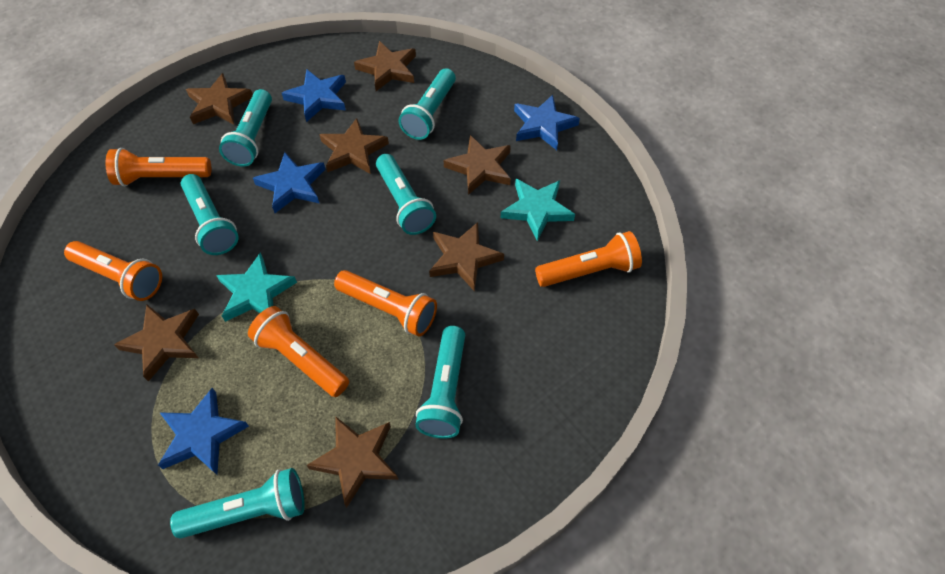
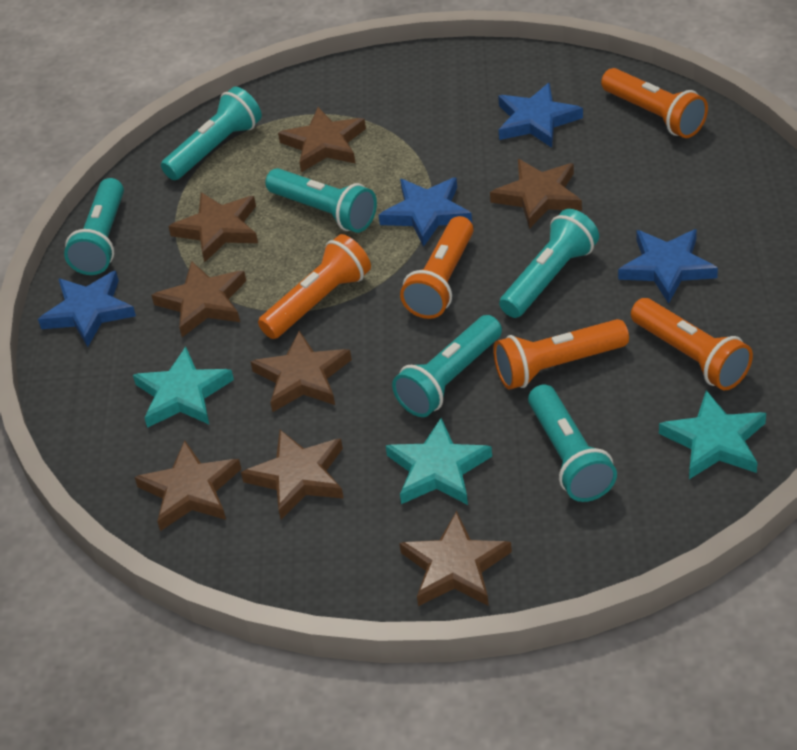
brown star: 7 -> 8
turquoise star: 2 -> 3

